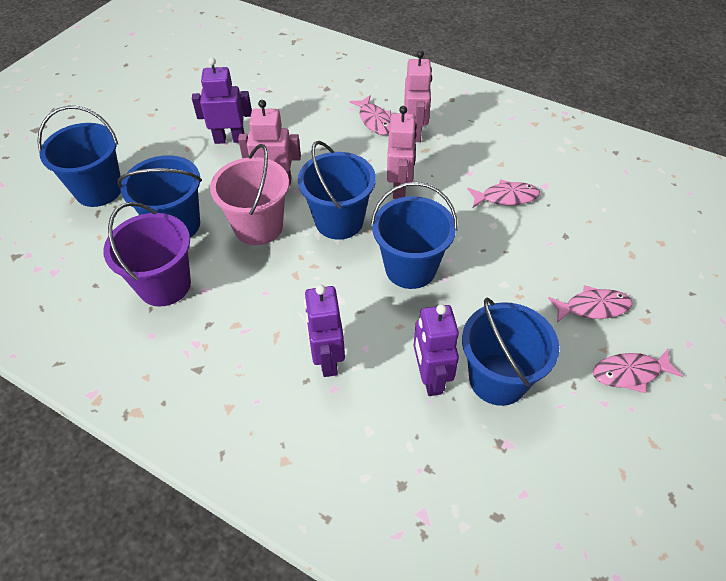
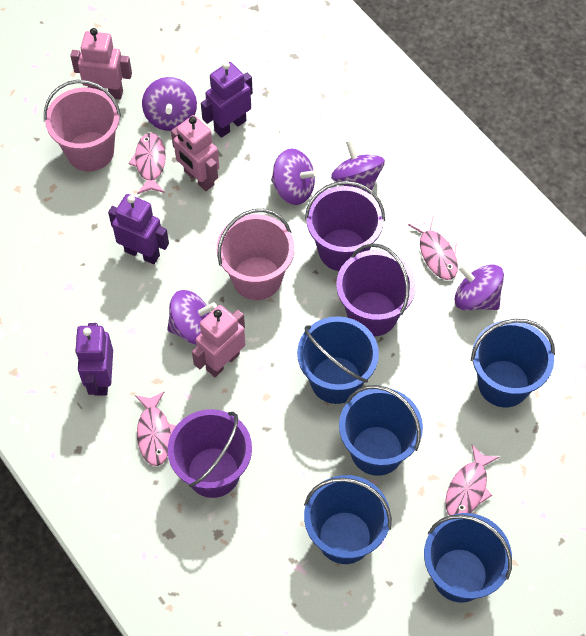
pink bucket: 1 -> 2
purple bucket: 1 -> 3
purple spinning top: 0 -> 5

